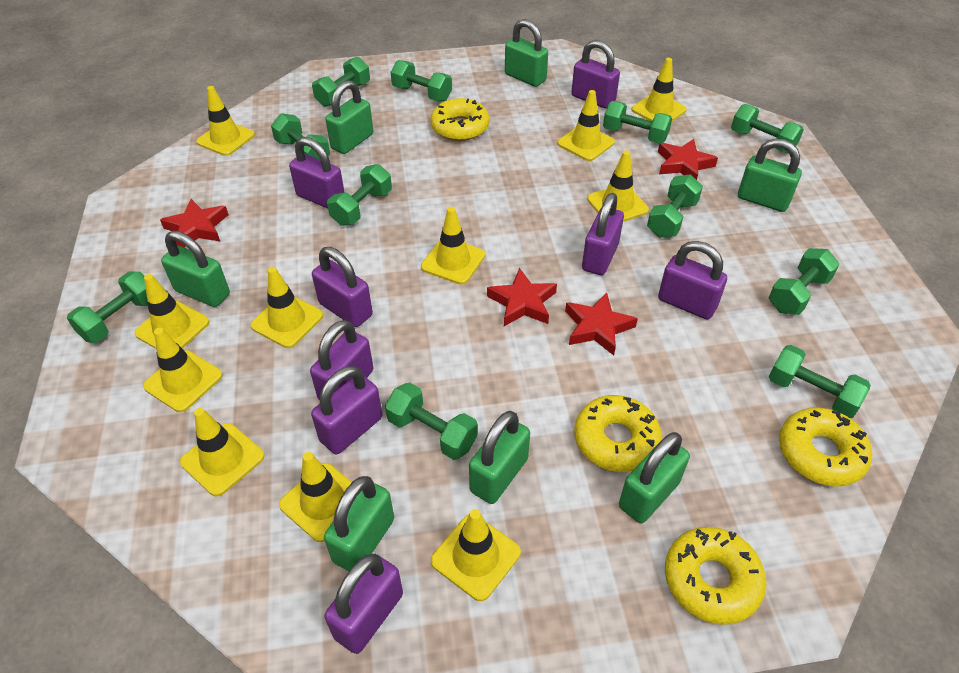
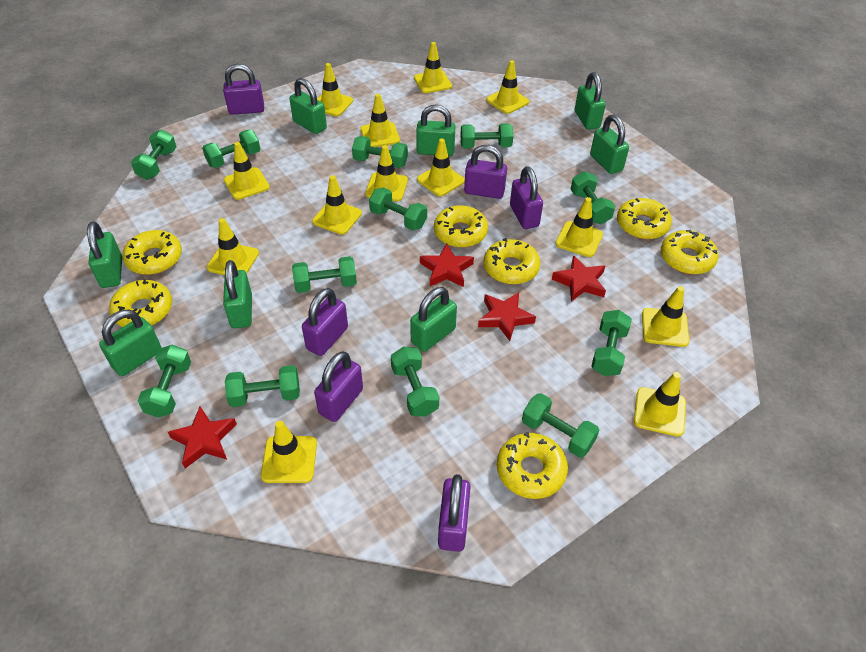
green dumbbell: 11 -> 12
green padlock: 7 -> 8
purple padlock: 8 -> 6
yellow donut: 4 -> 7
yellow traffic cone: 11 -> 13

